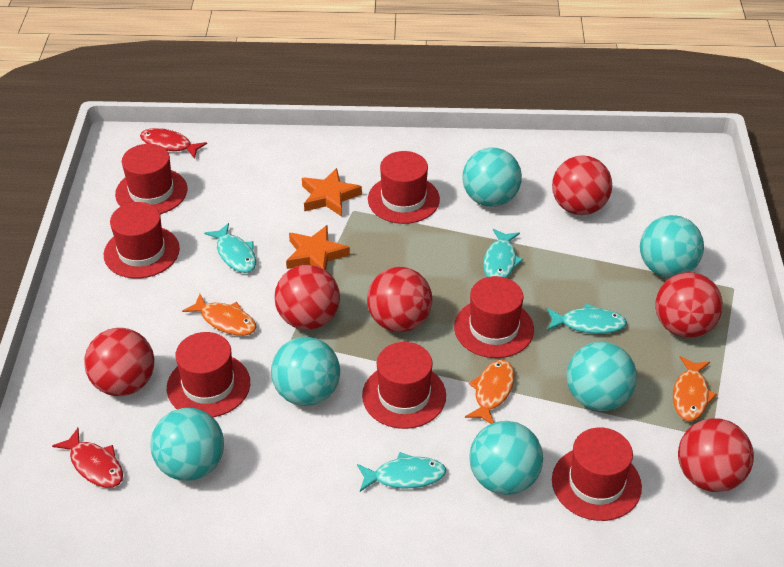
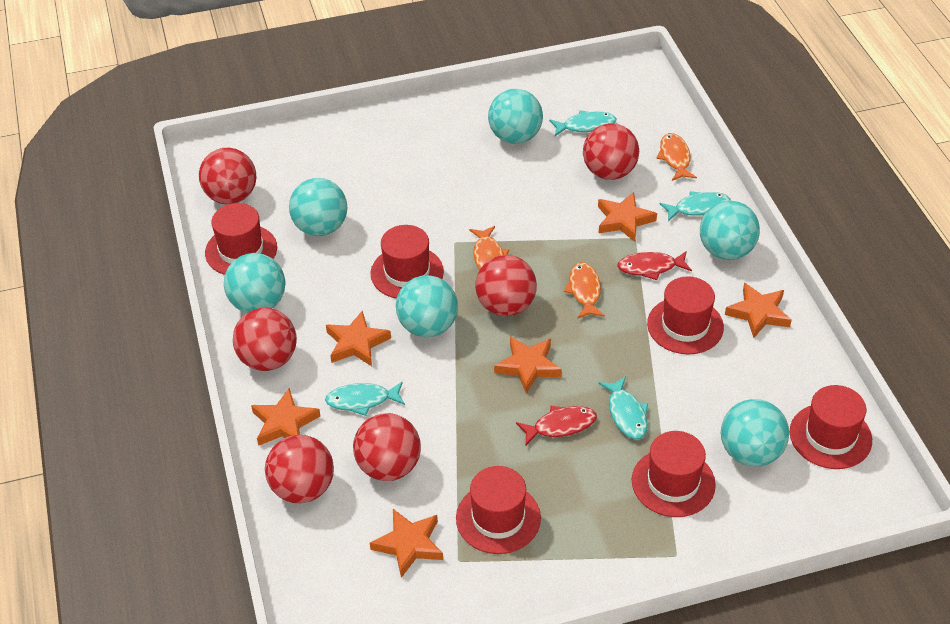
orange star: 2 -> 6
red hat: 7 -> 6

